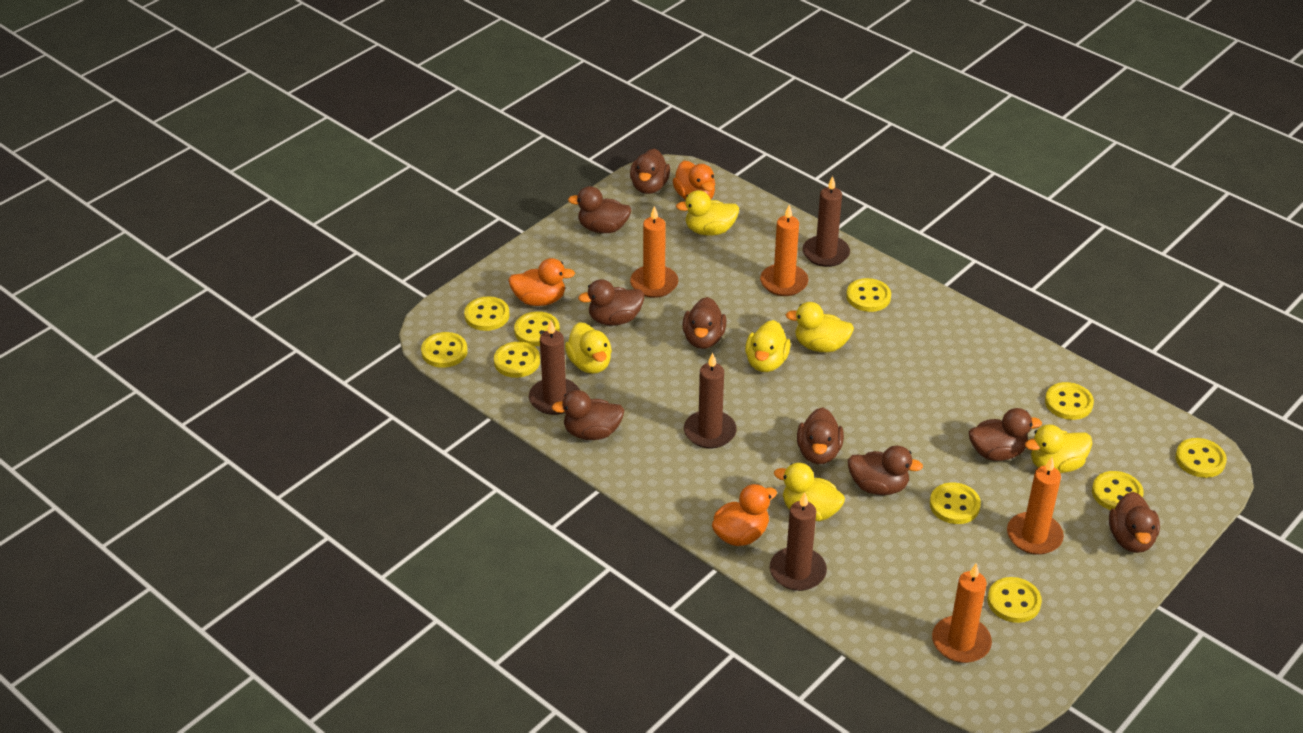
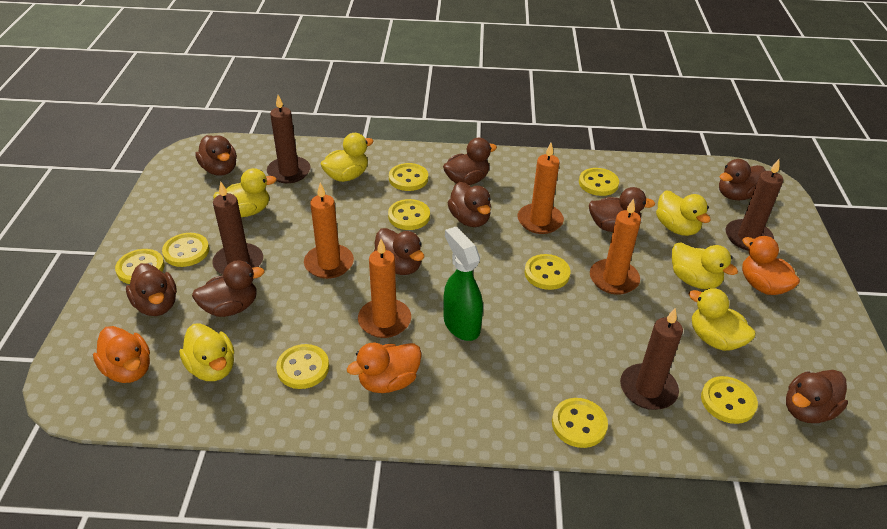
green spray bottle: 0 -> 1
yellow button: 10 -> 9

